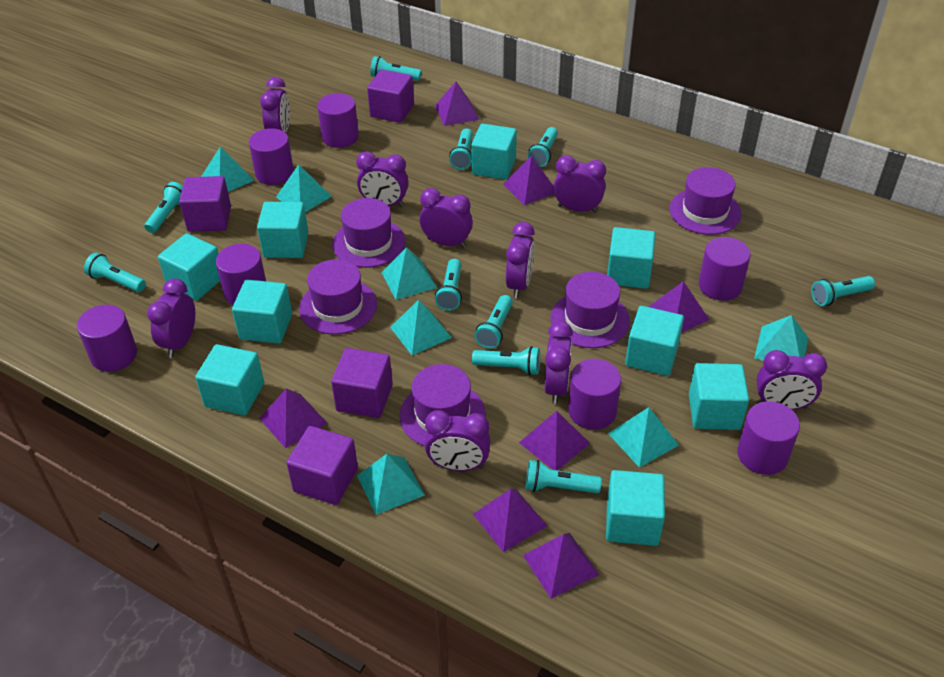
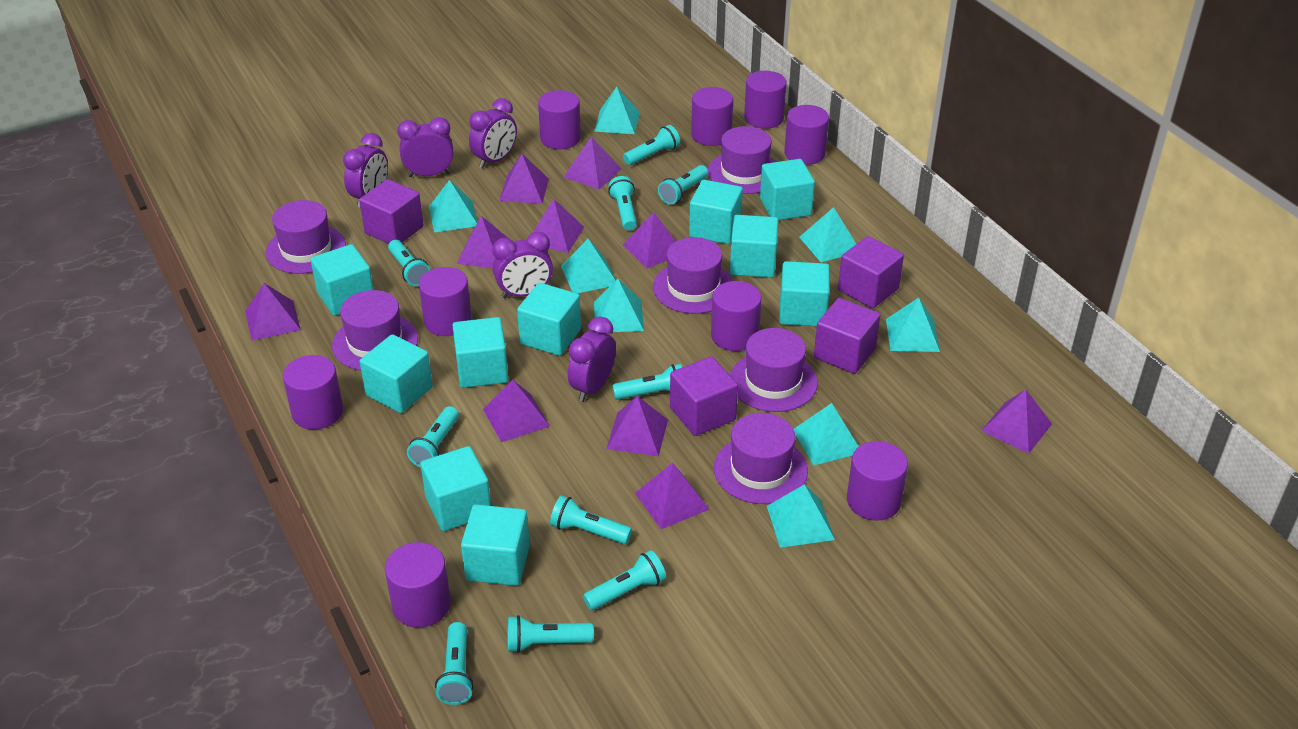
purple clock: 9 -> 5
purple cylinder: 7 -> 9
purple hat: 5 -> 6
purple pyramid: 7 -> 10
turquoise cube: 9 -> 10
turquoise pyramid: 7 -> 8

